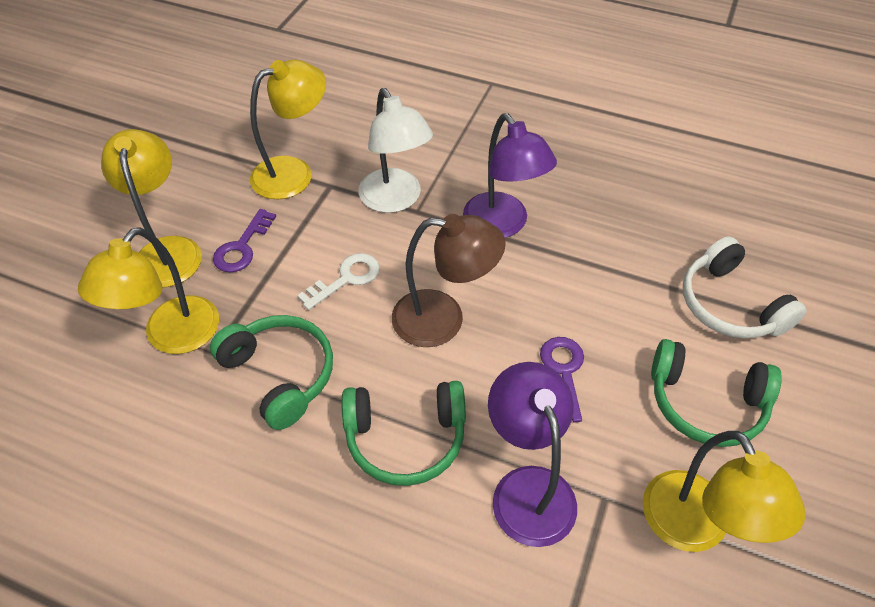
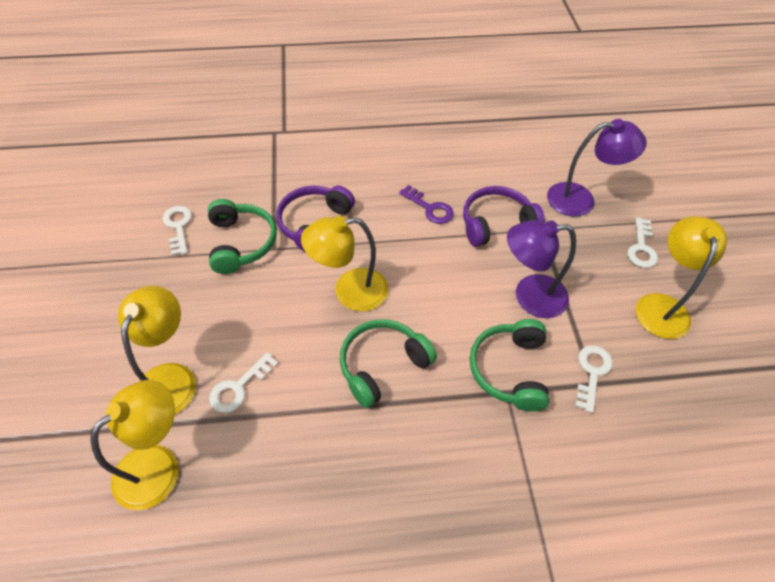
brown lamp: 1 -> 0
purple headphones: 0 -> 2
purple key: 2 -> 1
white headphones: 1 -> 0
white key: 1 -> 4
white lamp: 1 -> 0

